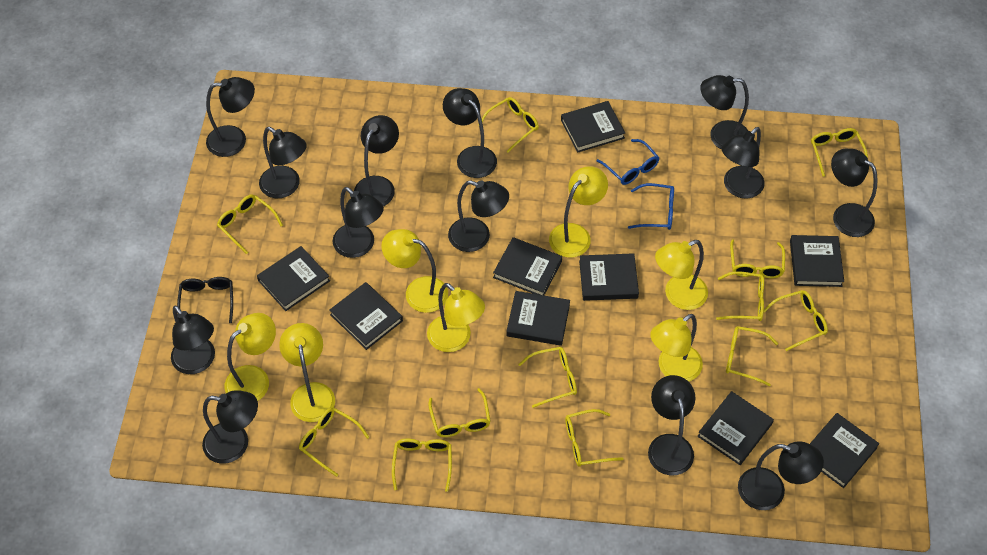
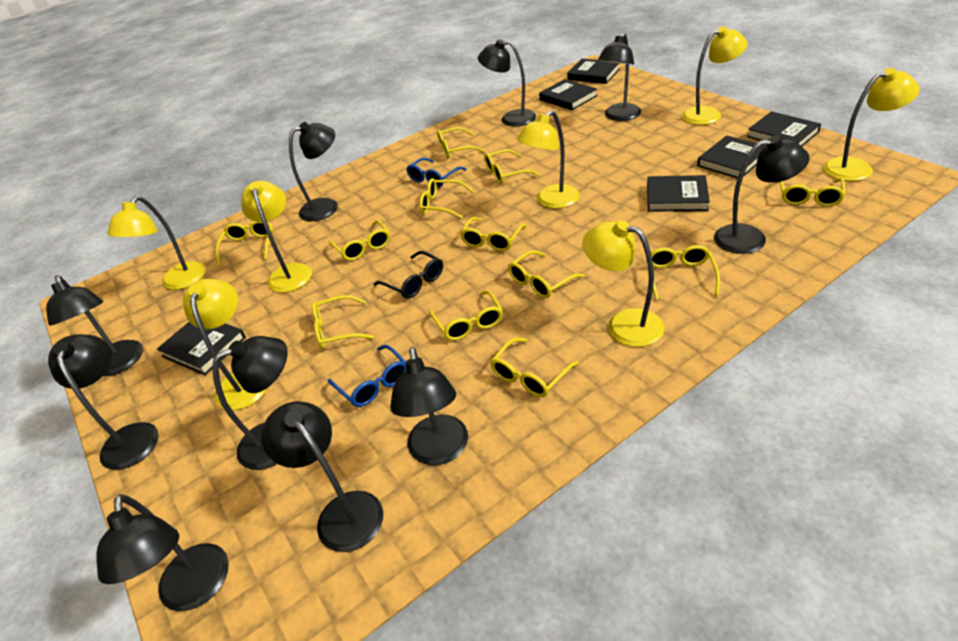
black book: 9 -> 6
black lamp: 13 -> 10

